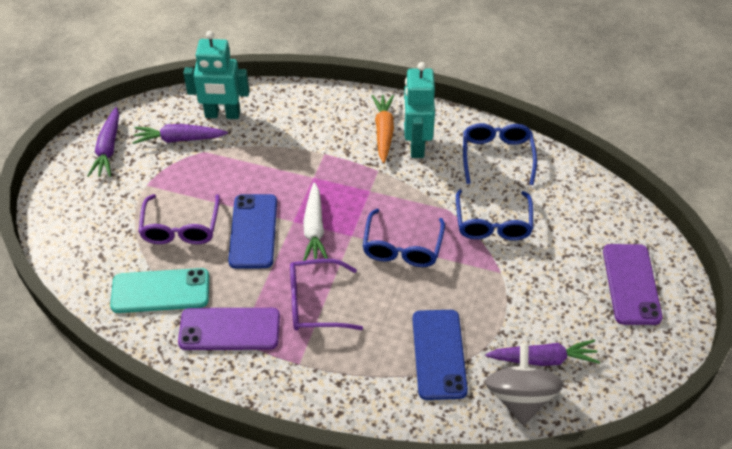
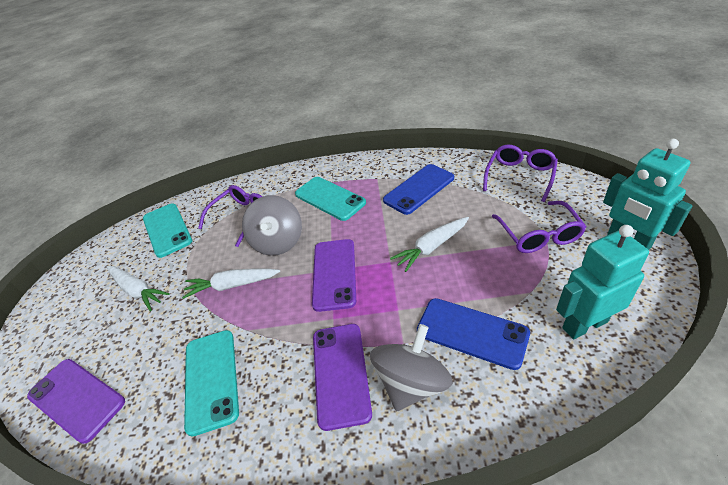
blue glasses: 3 -> 0
grey spinning top: 1 -> 2
orange carrot: 1 -> 0
purple carrot: 3 -> 0
purple glasses: 2 -> 3
purple phone: 2 -> 3
turquoise phone: 1 -> 3
white carrot: 1 -> 3

